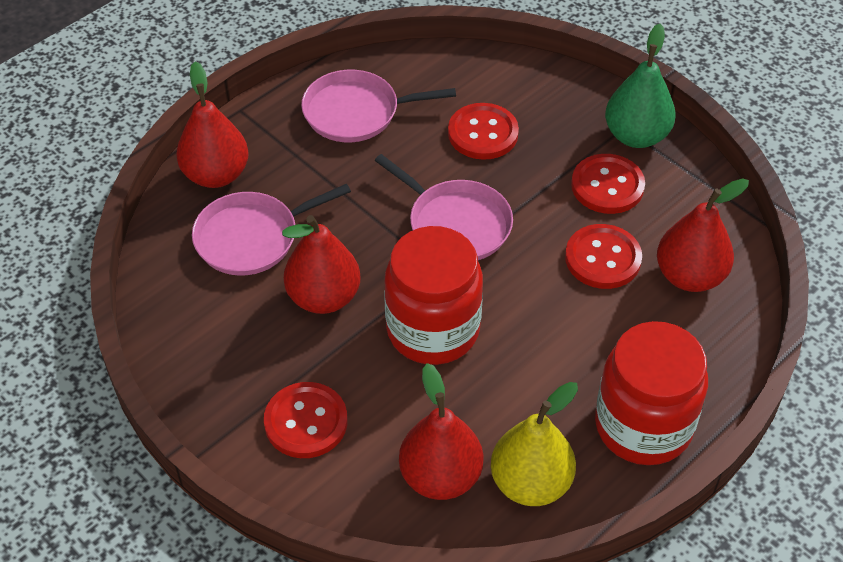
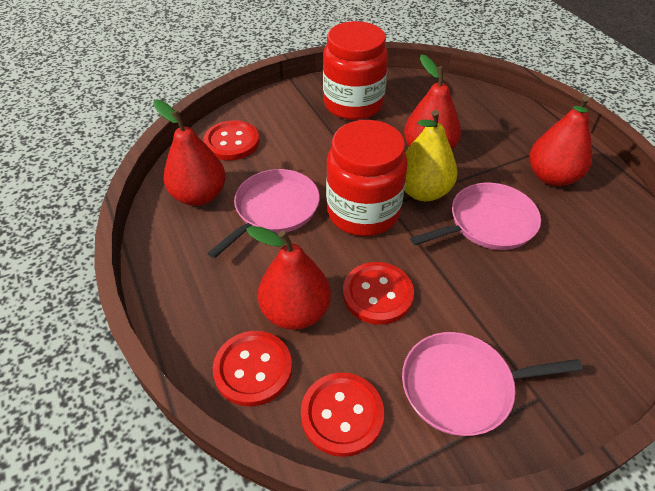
green pear: 1 -> 0

